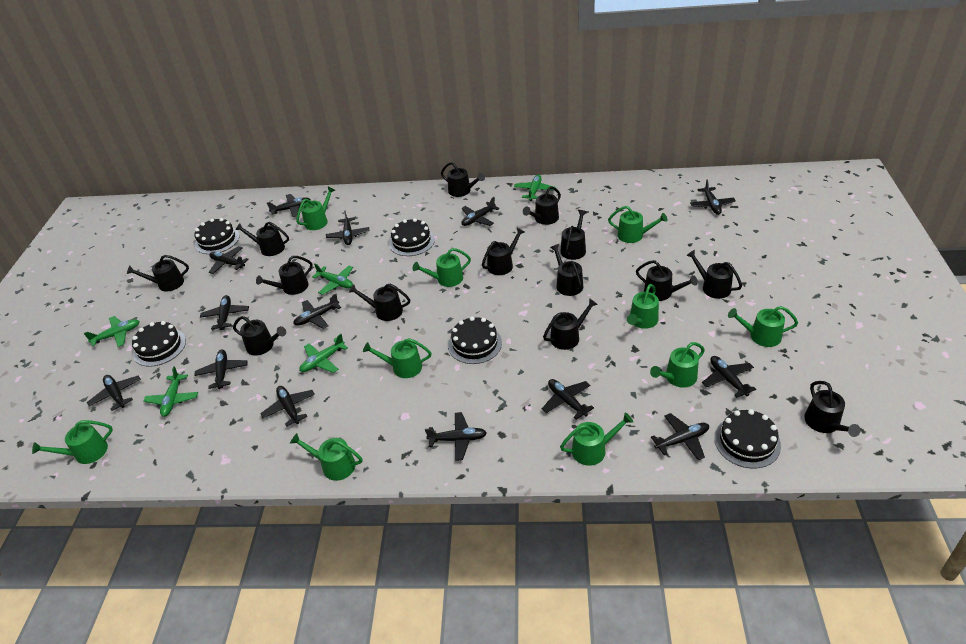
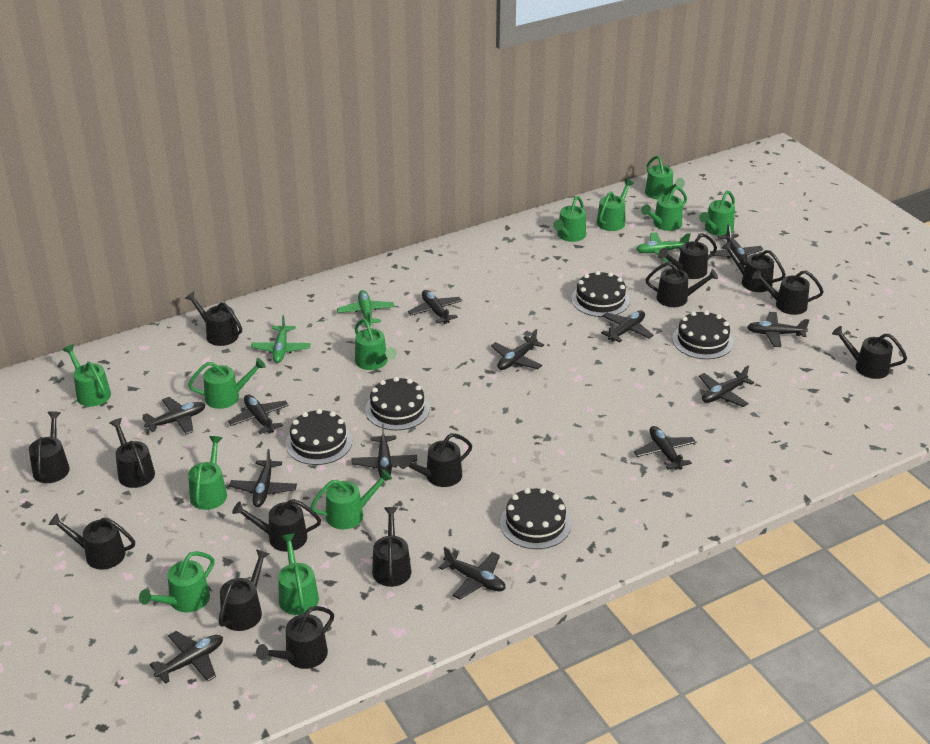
black plane: 14 -> 13
green plane: 5 -> 3
green watering can: 10 -> 12

